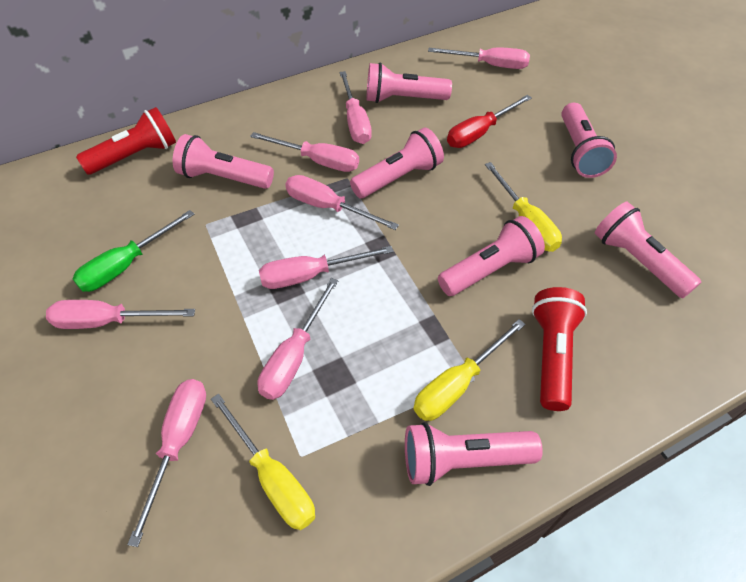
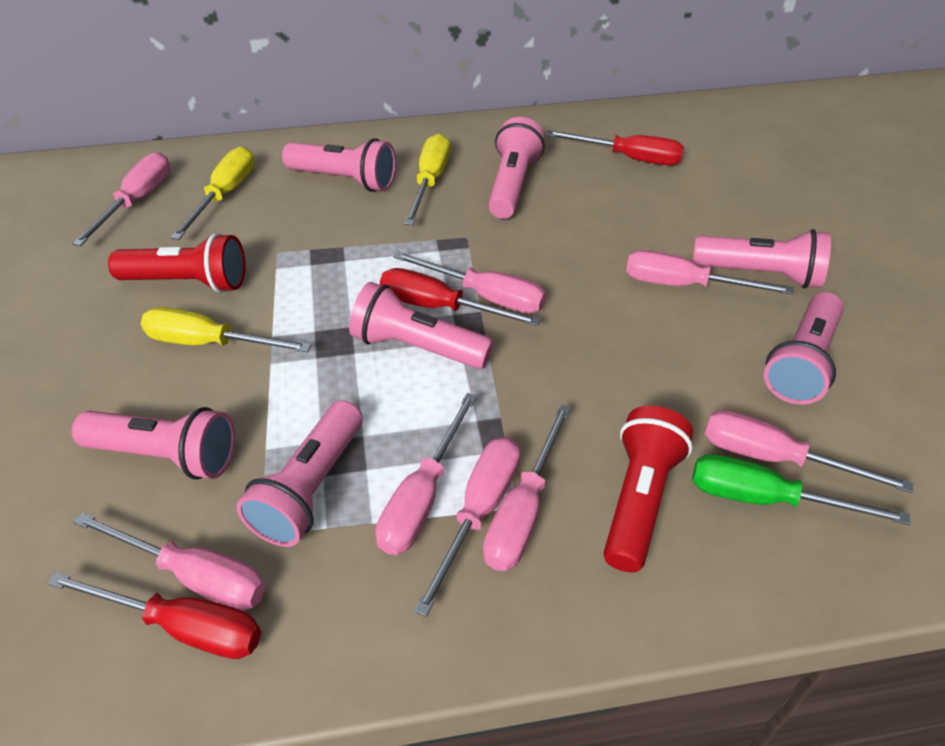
red screwdriver: 1 -> 3

